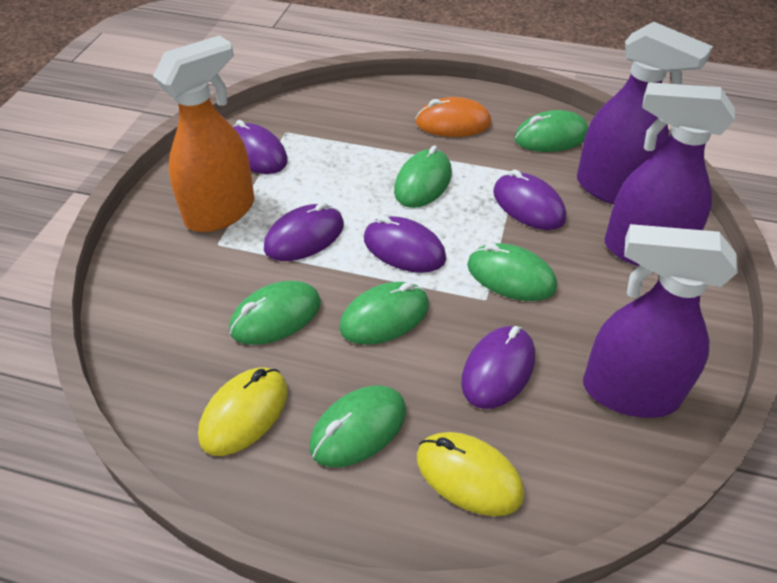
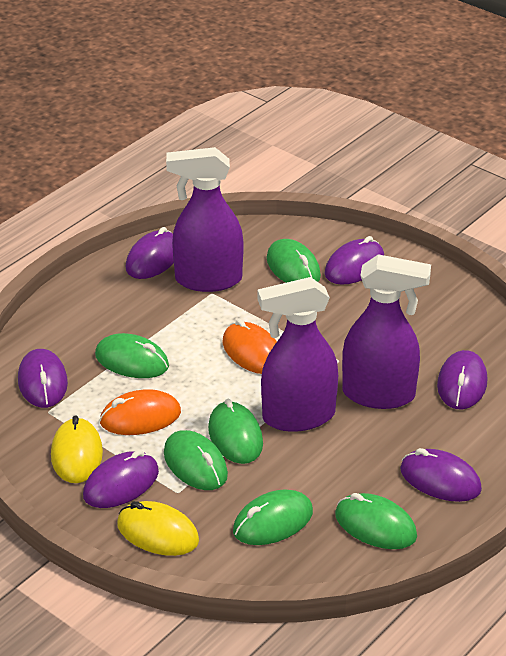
orange mouse: 1 -> 2
orange spray bottle: 1 -> 0
purple mouse: 5 -> 6

